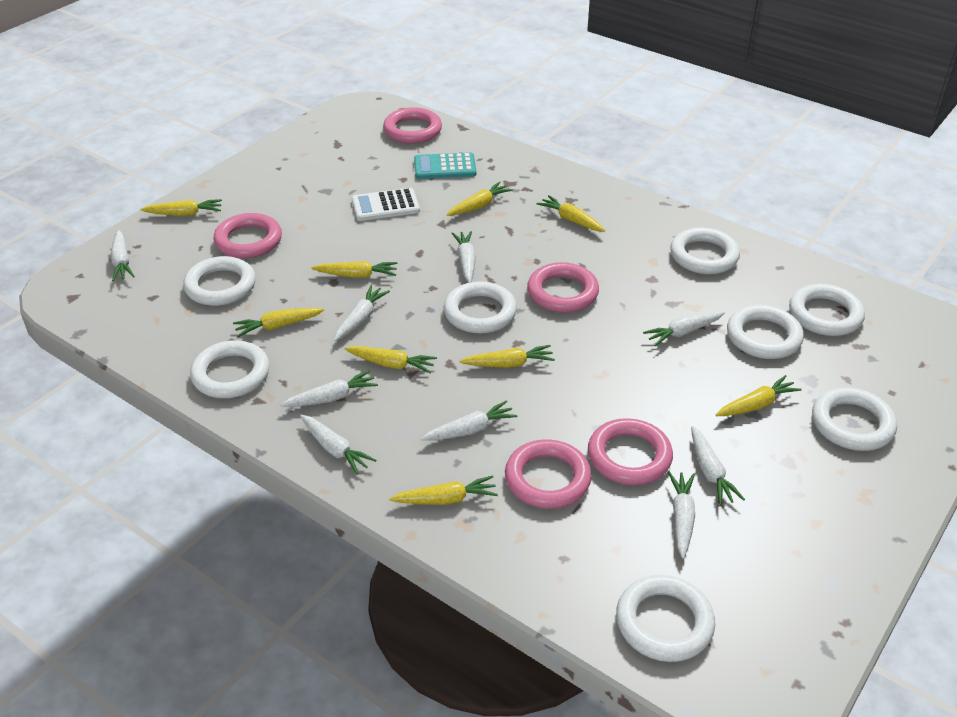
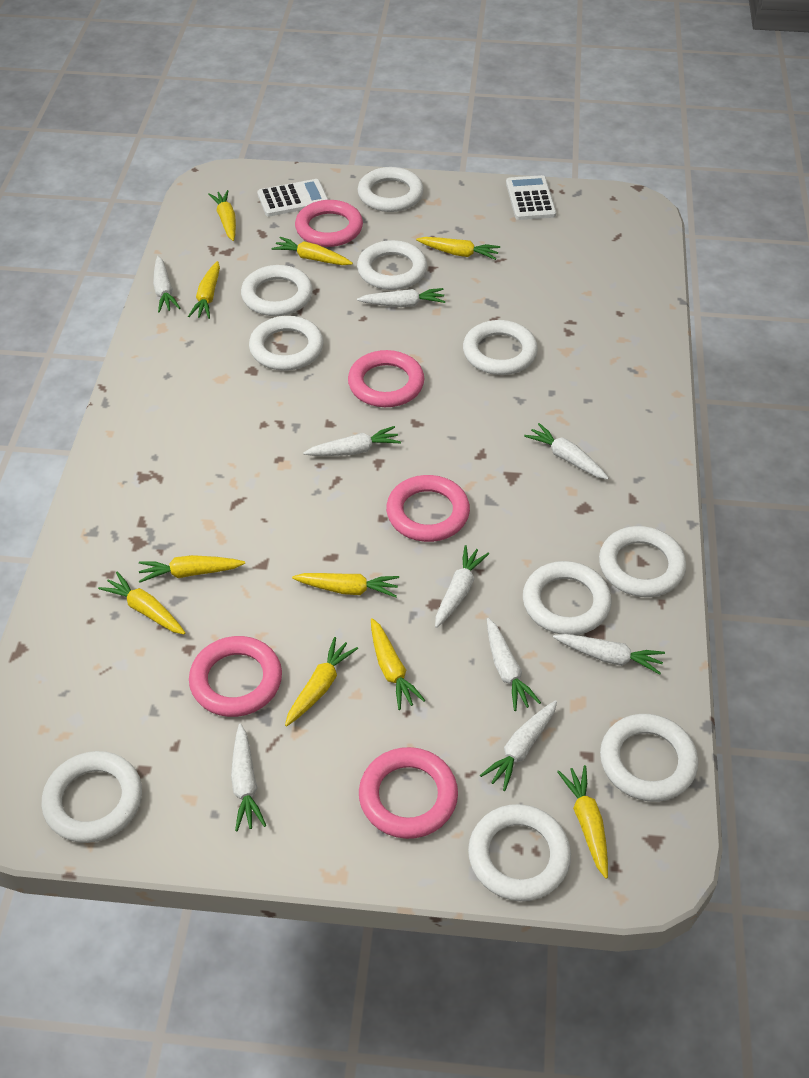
turquoise calculator: 1 -> 0
white calculator: 1 -> 2
white ring: 8 -> 10
yellow carrot: 9 -> 10

